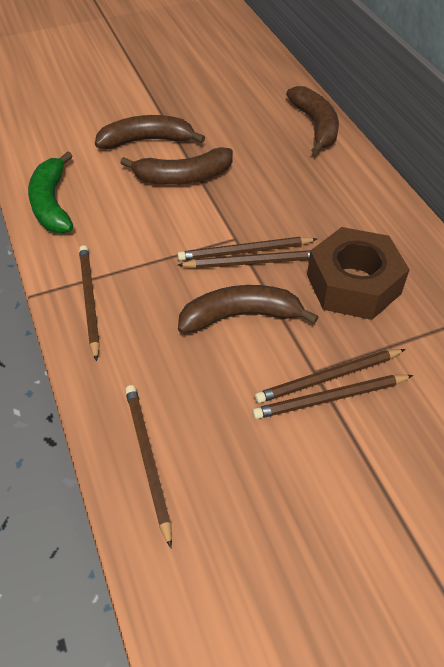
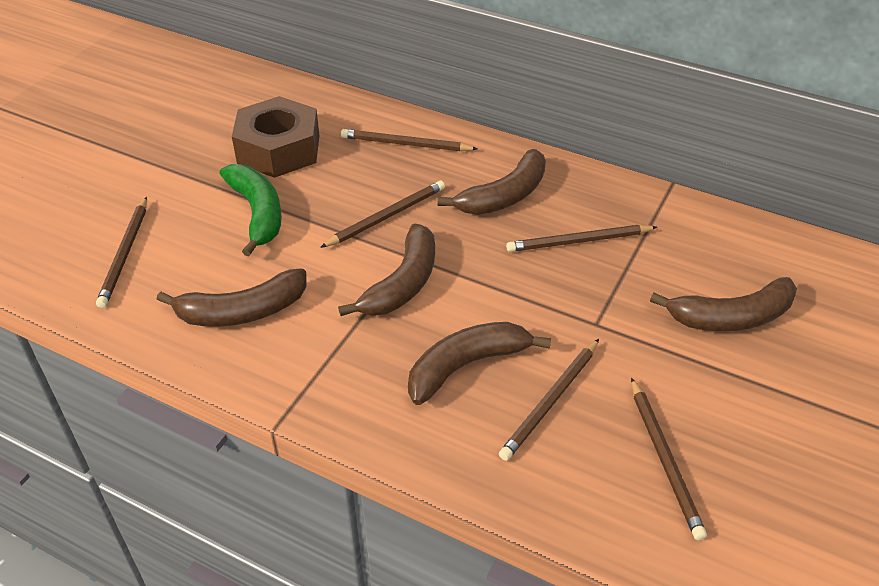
brown banana: 4 -> 5

